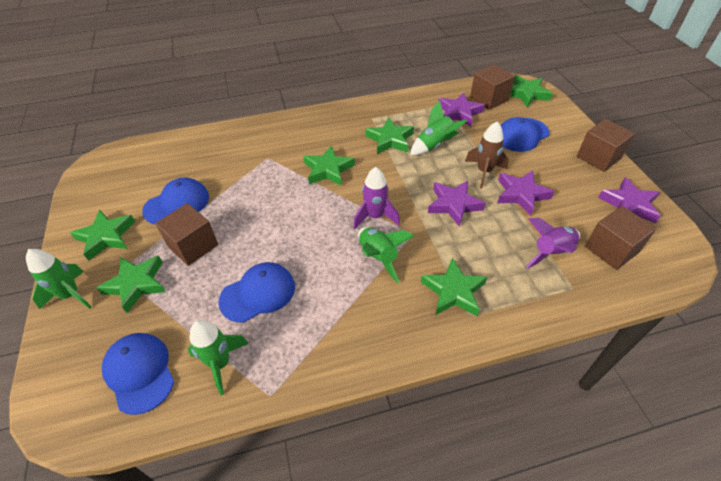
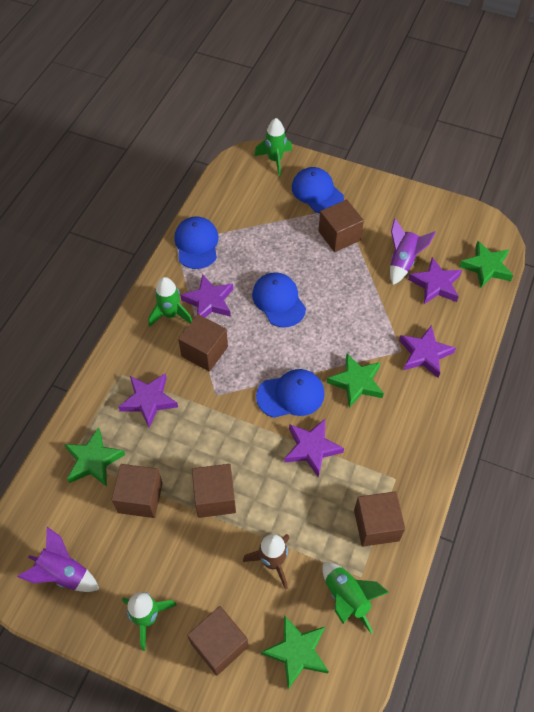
brown cube: 4 -> 6
green star: 6 -> 4
purple star: 4 -> 5

